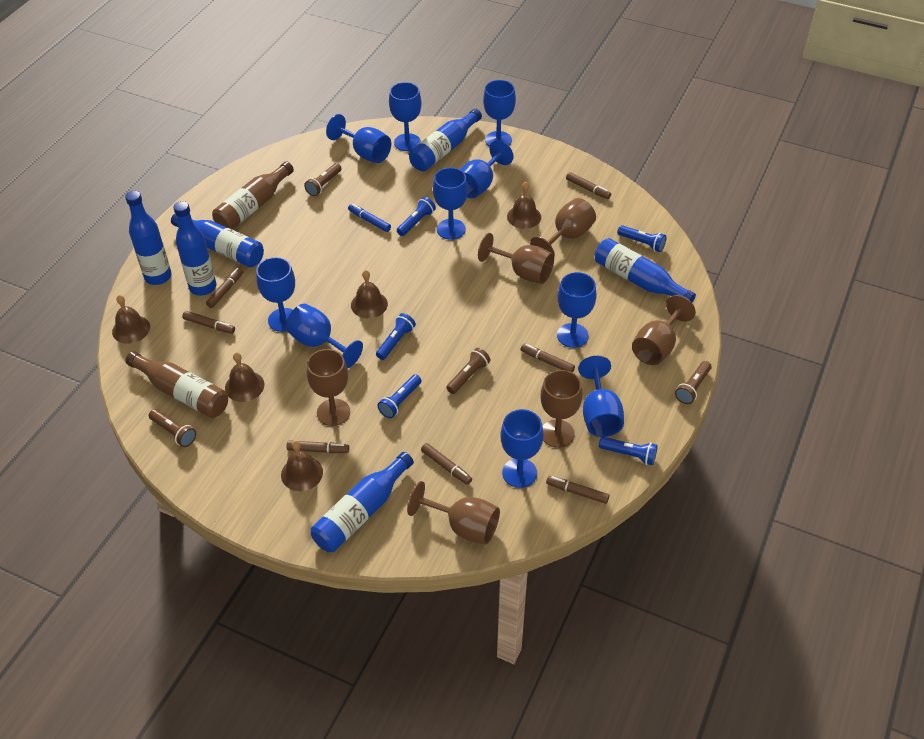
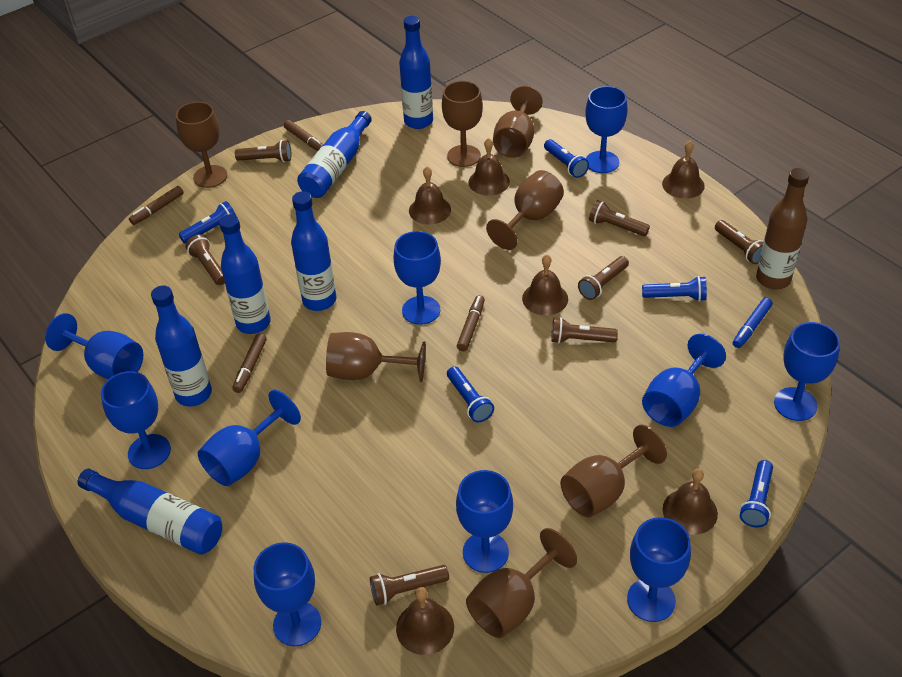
brown bell: 5 -> 6
brown bottle: 2 -> 1
brown flashlight: 4 -> 7
brown goblet: 6 -> 7
brown marker: 7 -> 4

